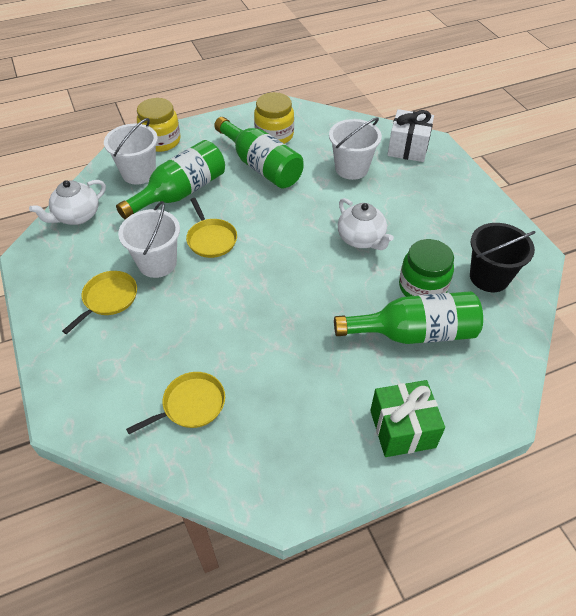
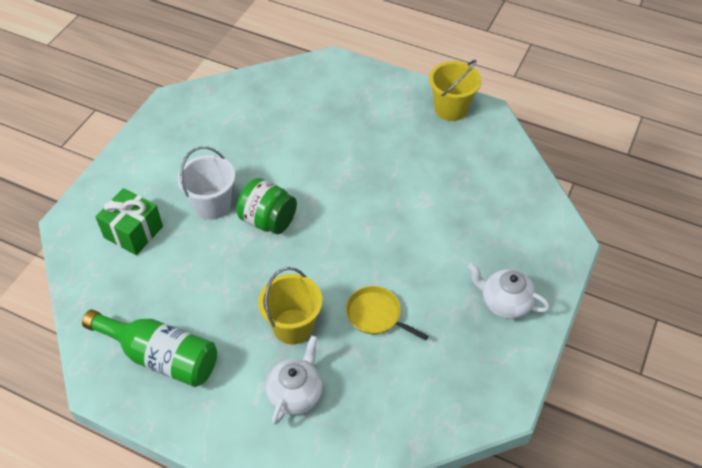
black bucket: 1 -> 0
green bottle: 3 -> 1
white bucket: 3 -> 1
white gift: 1 -> 0
yellow bucket: 0 -> 2
yellow jar: 2 -> 0
yellow pan: 3 -> 1

